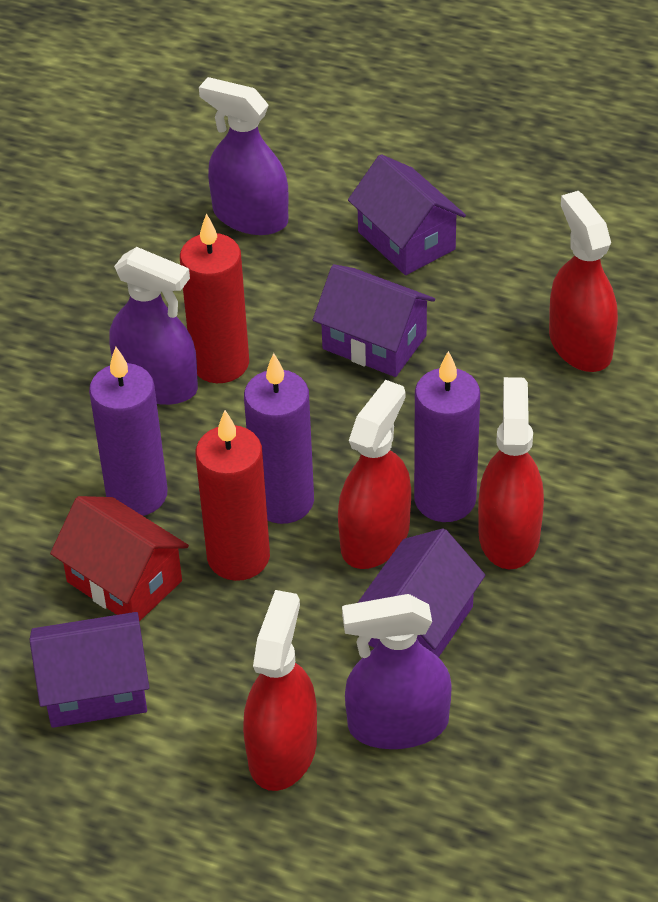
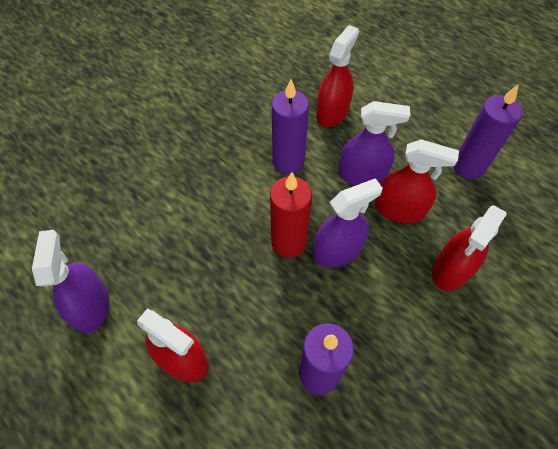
purple house: 4 -> 0
red candle: 2 -> 1
red house: 1 -> 0

